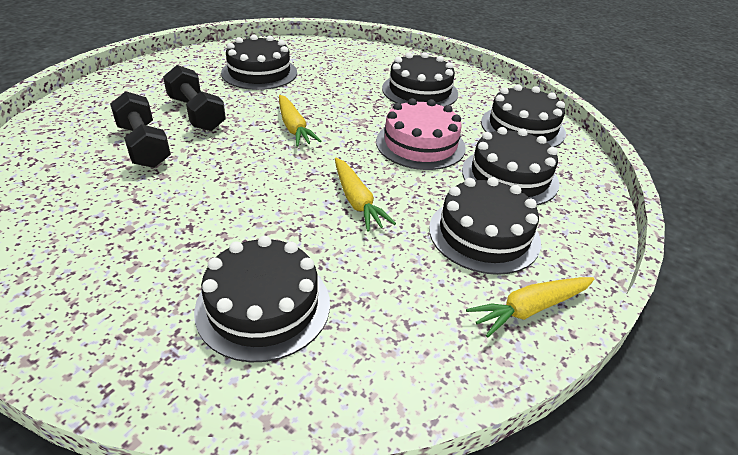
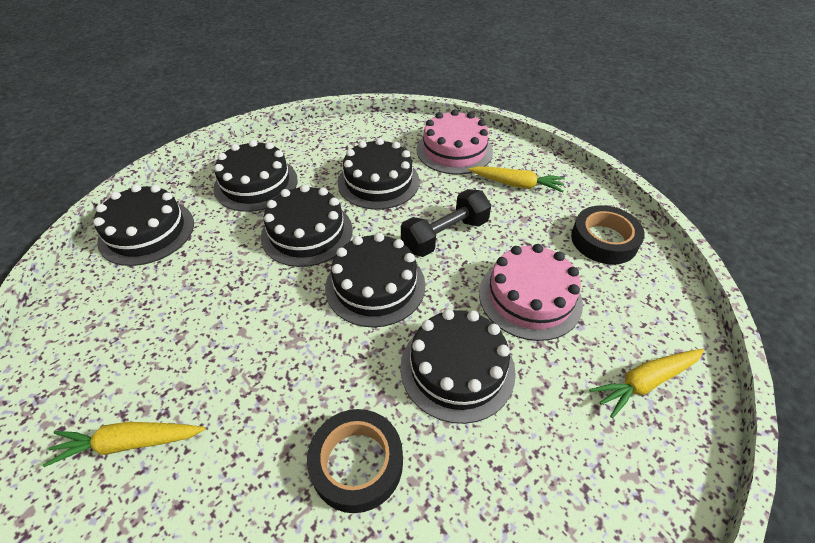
black dumbbell: 2 -> 1
black tape: 0 -> 2
pink cake: 1 -> 2

